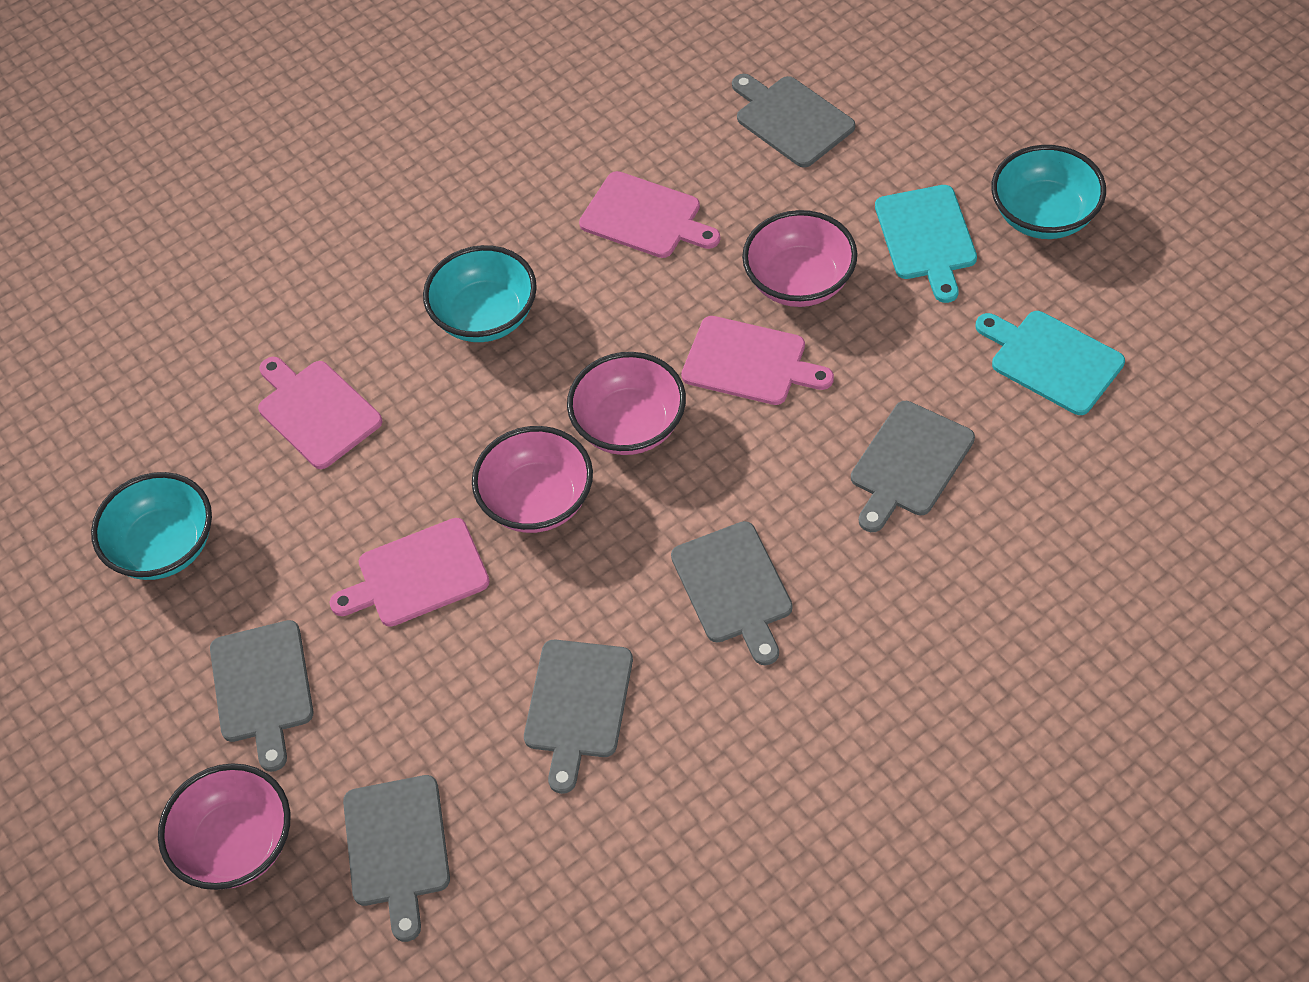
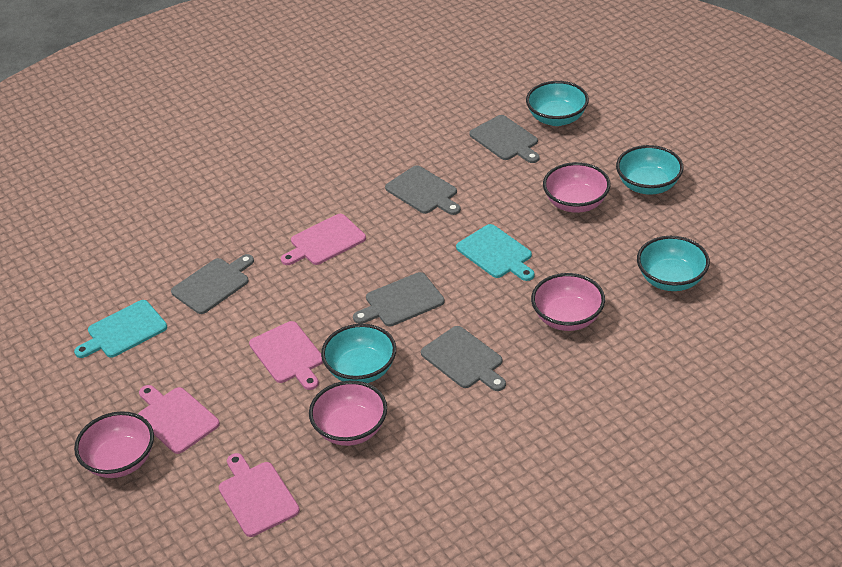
grey cutting board: 6 -> 5
turquoise bowl: 3 -> 4

